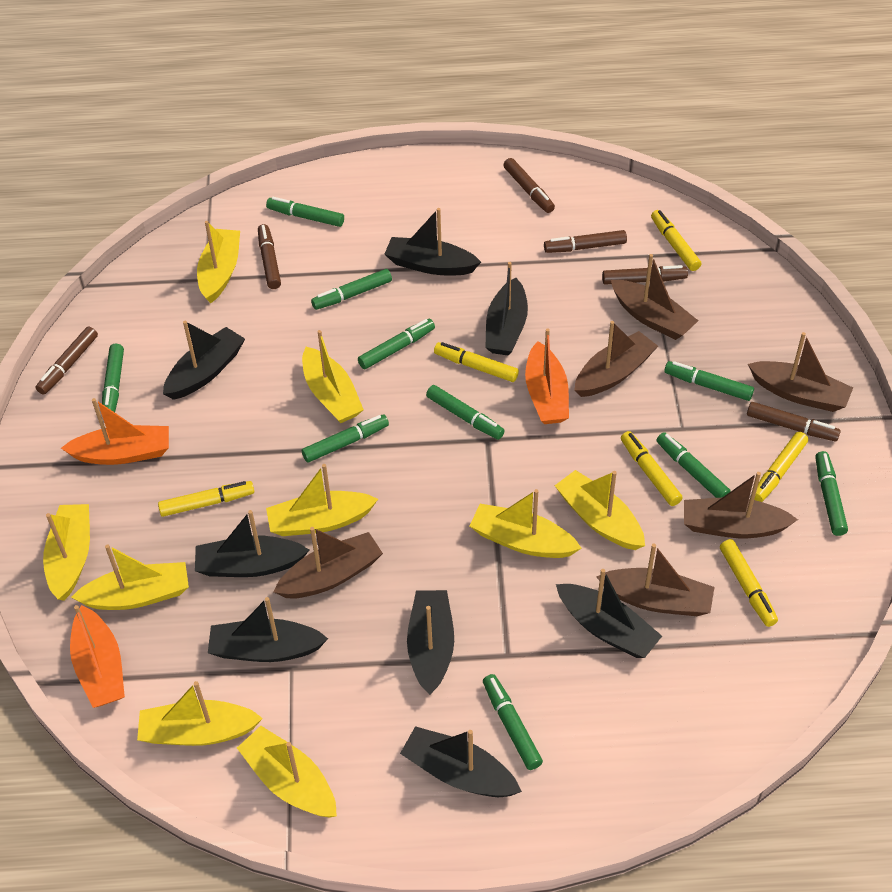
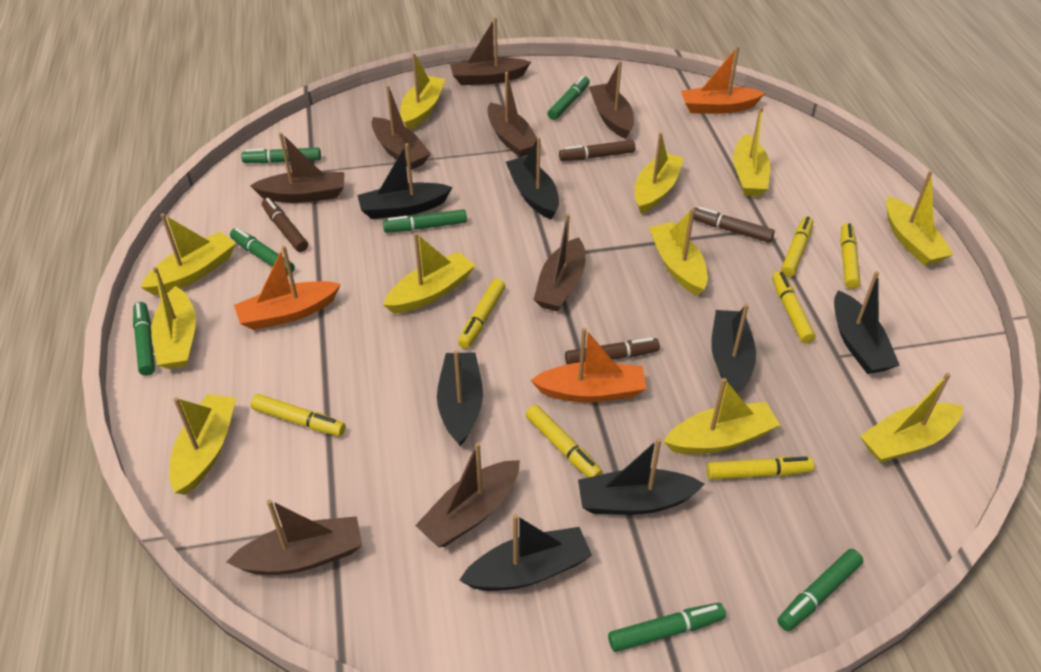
black boat: 8 -> 7
brown boat: 6 -> 8
brown marker: 6 -> 4
green marker: 10 -> 7
yellow boat: 9 -> 11
yellow marker: 6 -> 7

